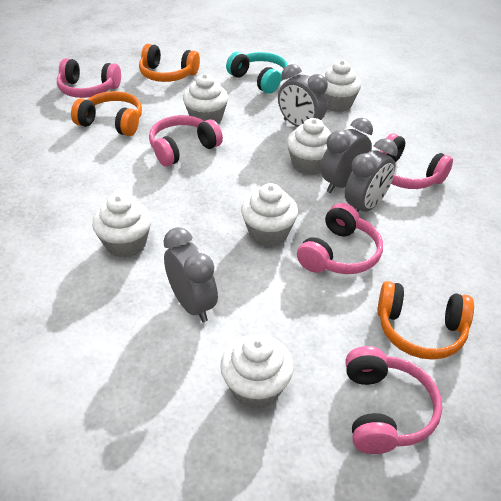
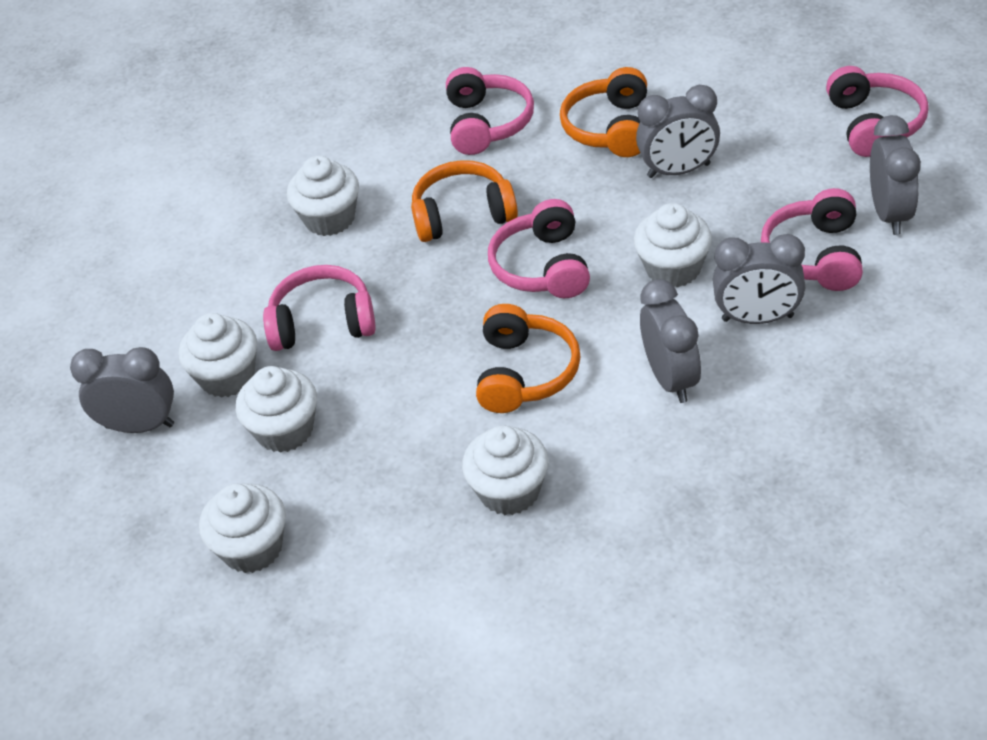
grey clock: 4 -> 5
turquoise headphones: 1 -> 0

